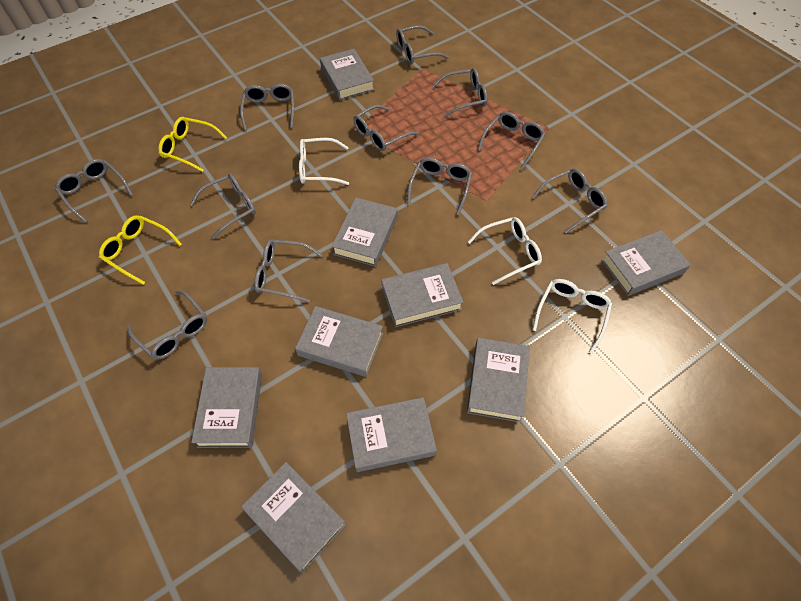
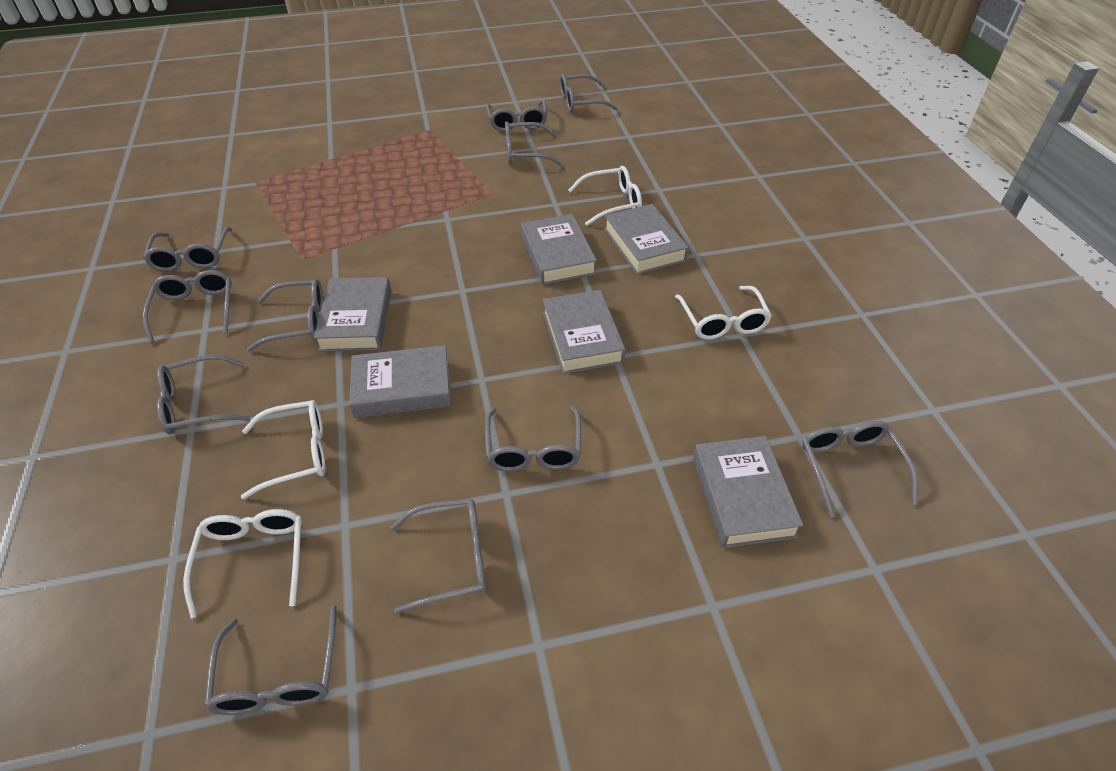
grey book: 9 -> 6
white glasses: 3 -> 4
yellow glasses: 2 -> 0

